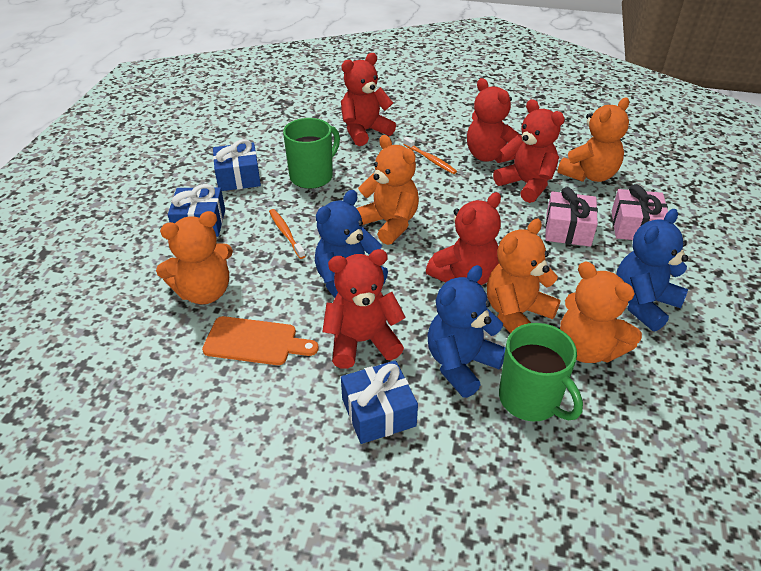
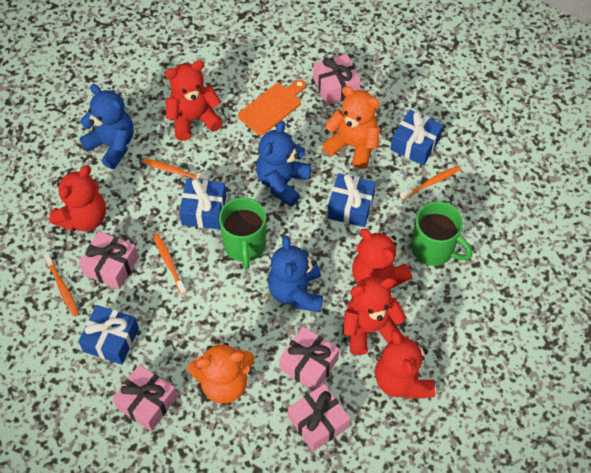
blue gift: 3 -> 4
orange teddy bear: 5 -> 2
orange toothbrush: 2 -> 4
pink gift: 2 -> 5

